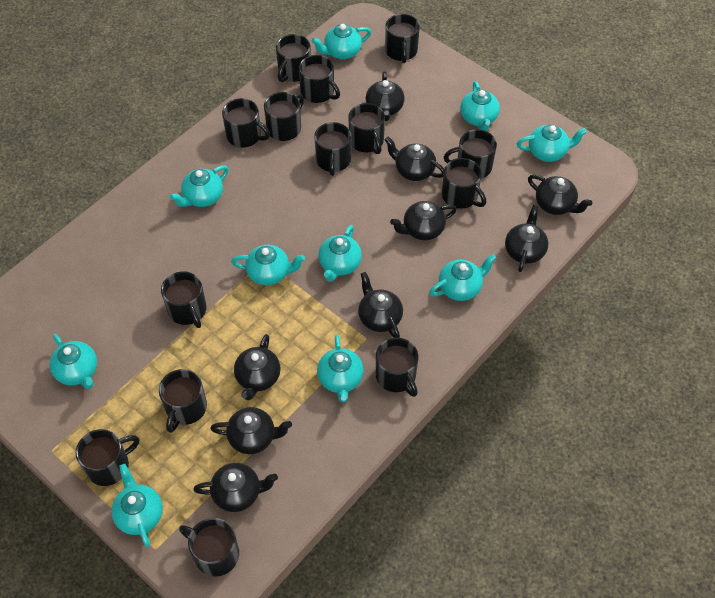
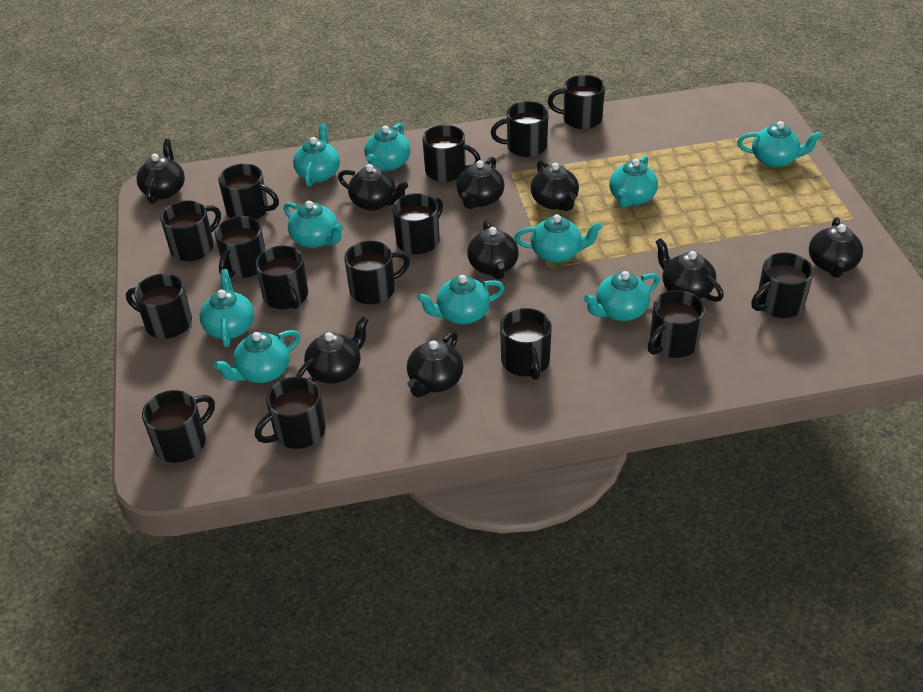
black mug: 14 -> 15

